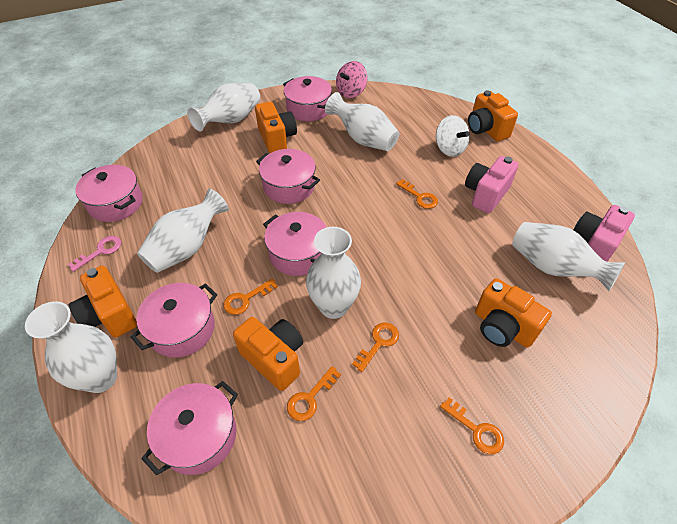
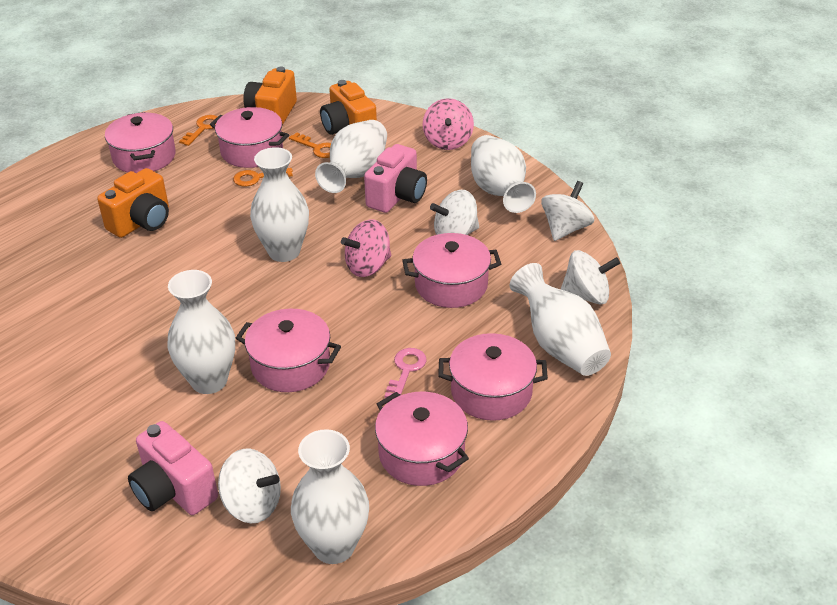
orange camera: 5 -> 3
orange key: 5 -> 3
pink spinning top: 1 -> 2
white spinning top: 1 -> 4

